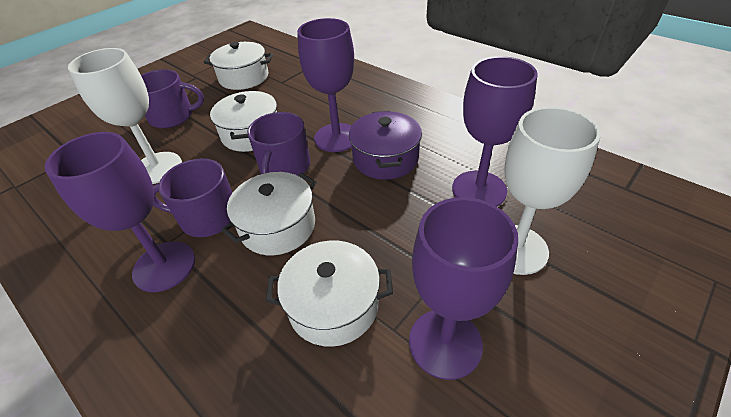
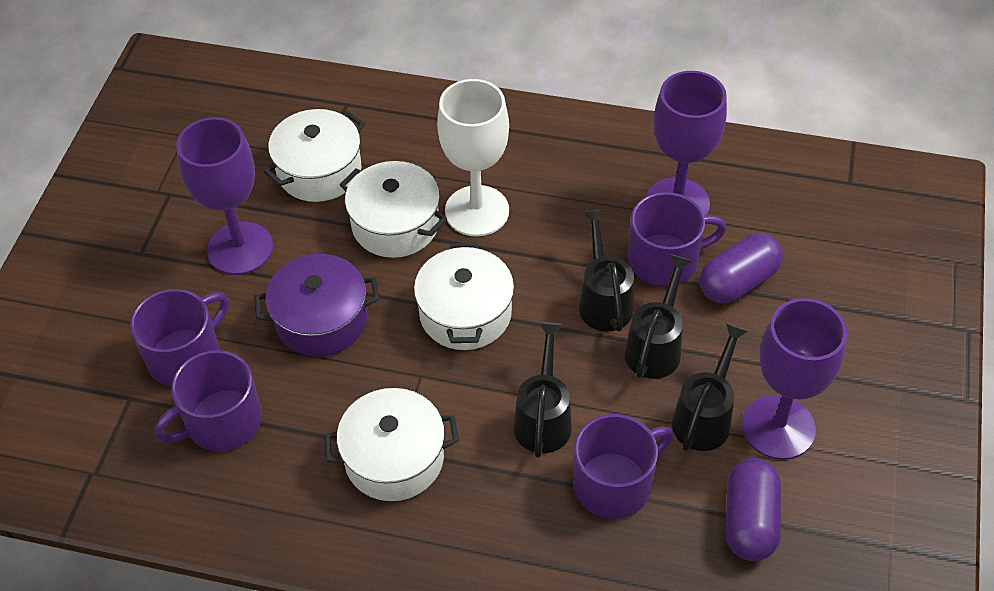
black watering can: 0 -> 4
purple capsule: 0 -> 2
purple goblet: 4 -> 3
purple mug: 3 -> 4
white goblet: 2 -> 1

